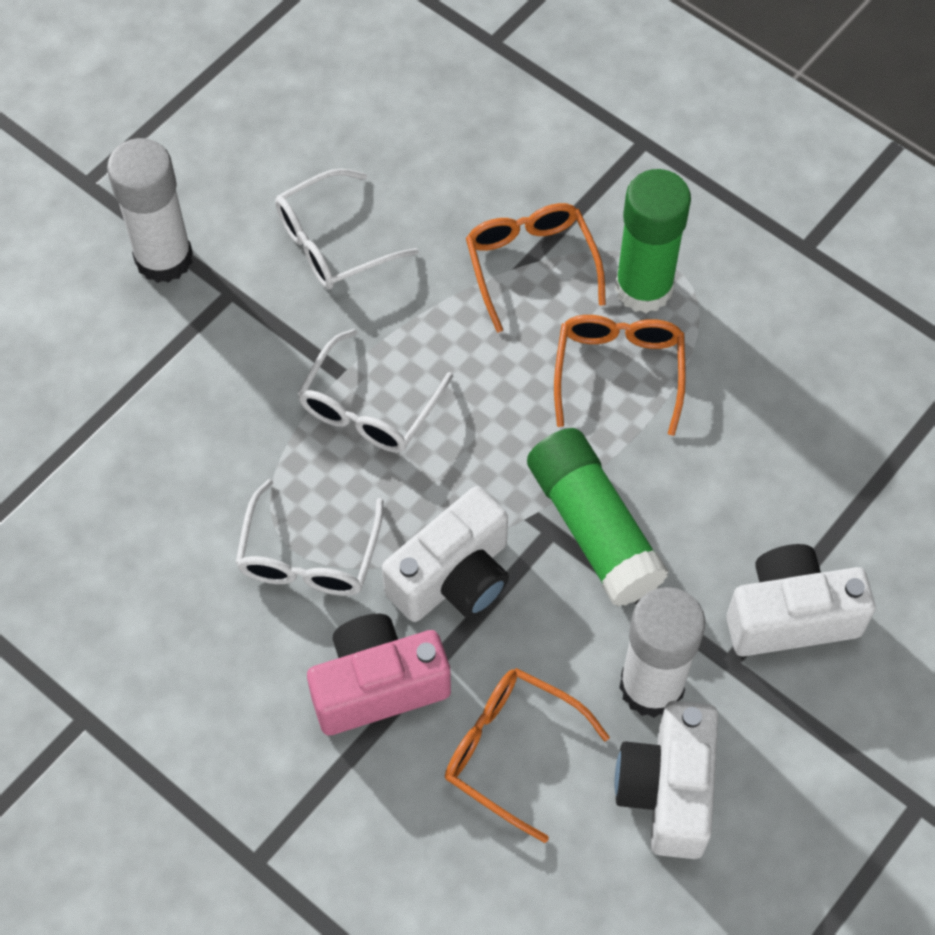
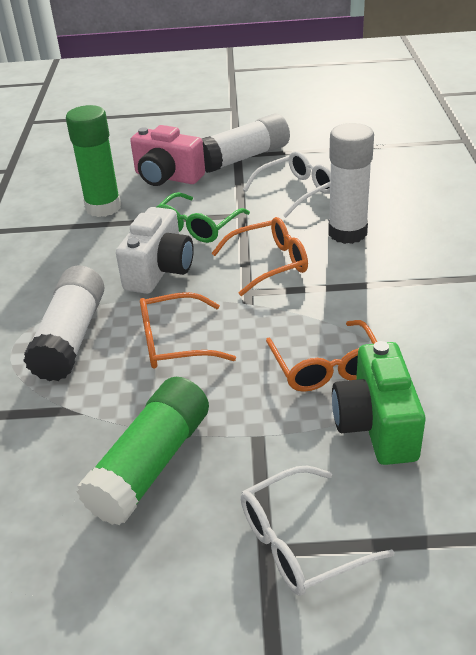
green camera: 0 -> 1
green glasses: 0 -> 1
white camera: 3 -> 1
white glasses: 3 -> 2
white glue stick: 2 -> 3

